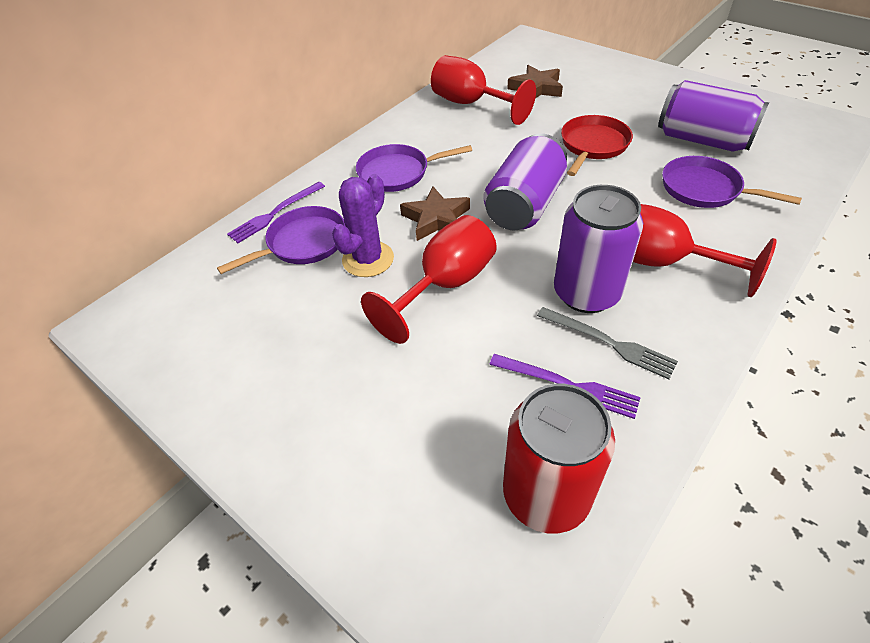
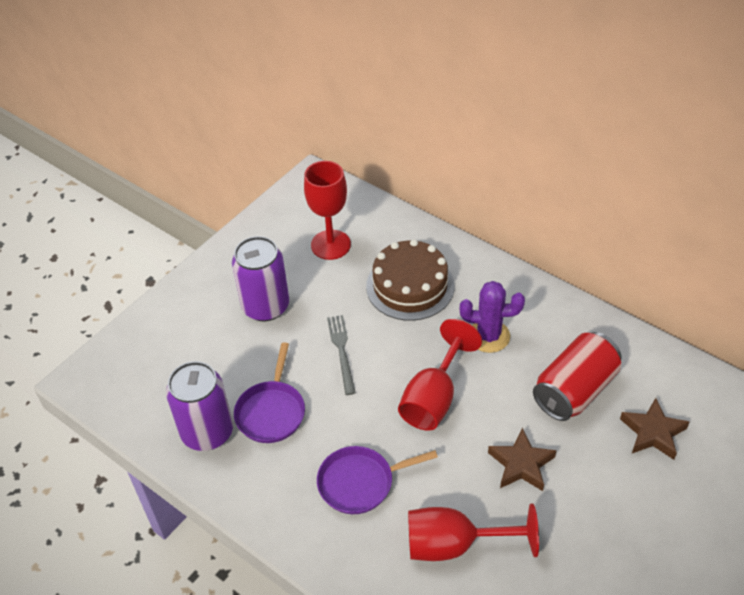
brown cake: 0 -> 1
purple can: 3 -> 2
purple fork: 2 -> 0
purple pan: 3 -> 2
red pan: 1 -> 0

